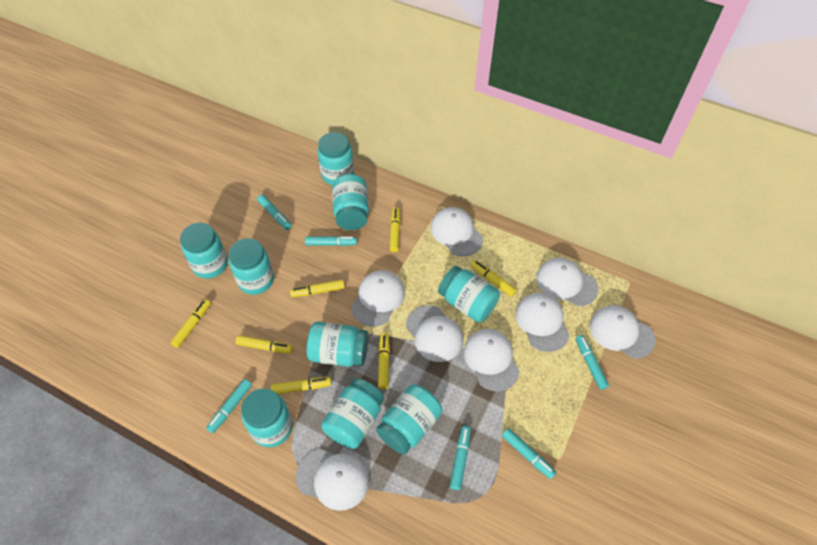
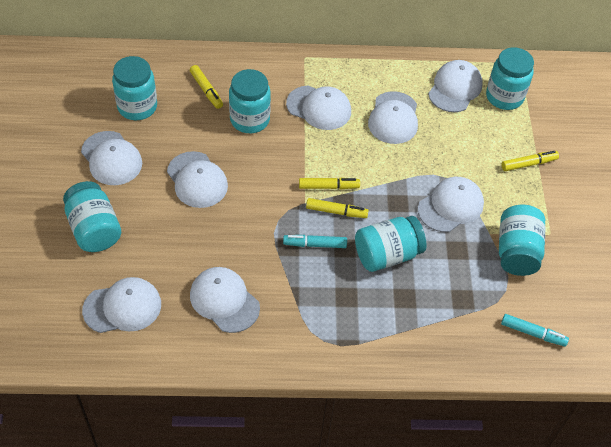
turquoise jar: 9 -> 6
turquoise marker: 6 -> 2
yellow marker: 7 -> 4

